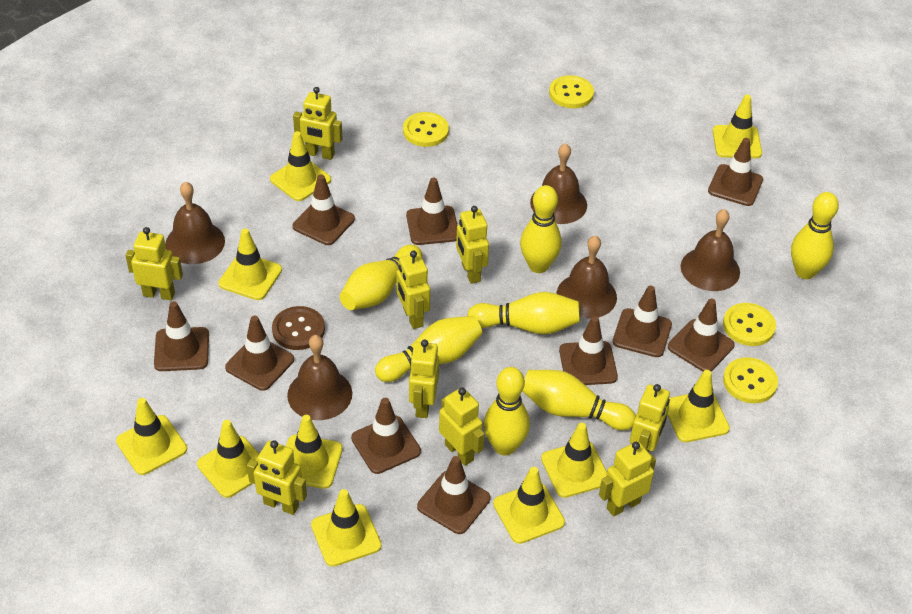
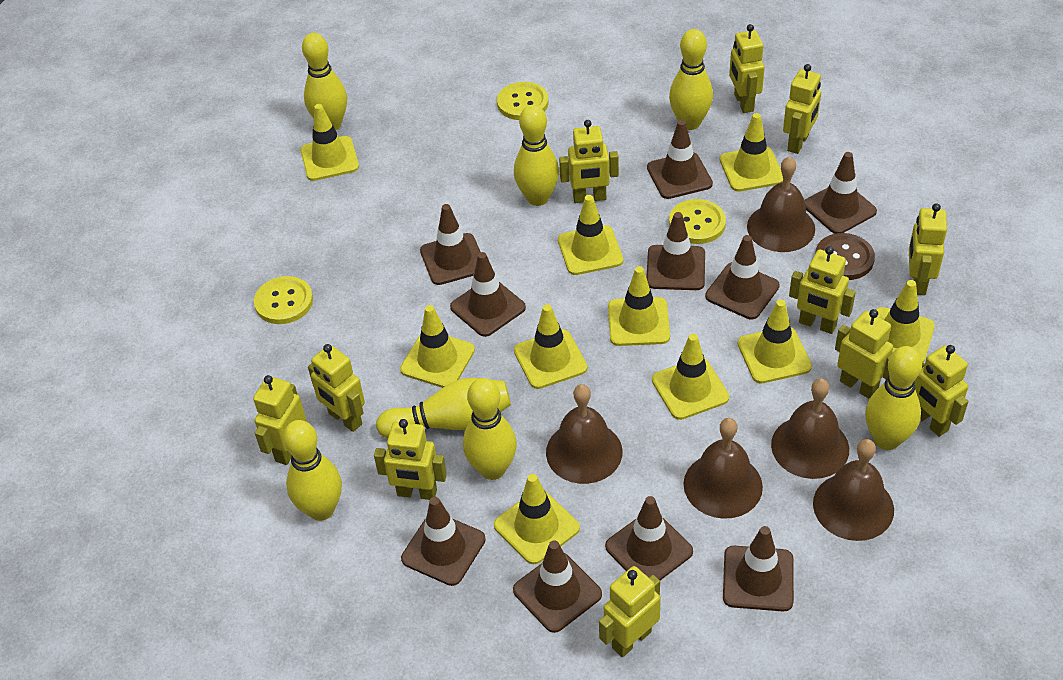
yellow button: 4 -> 3
yellow robot: 9 -> 11

